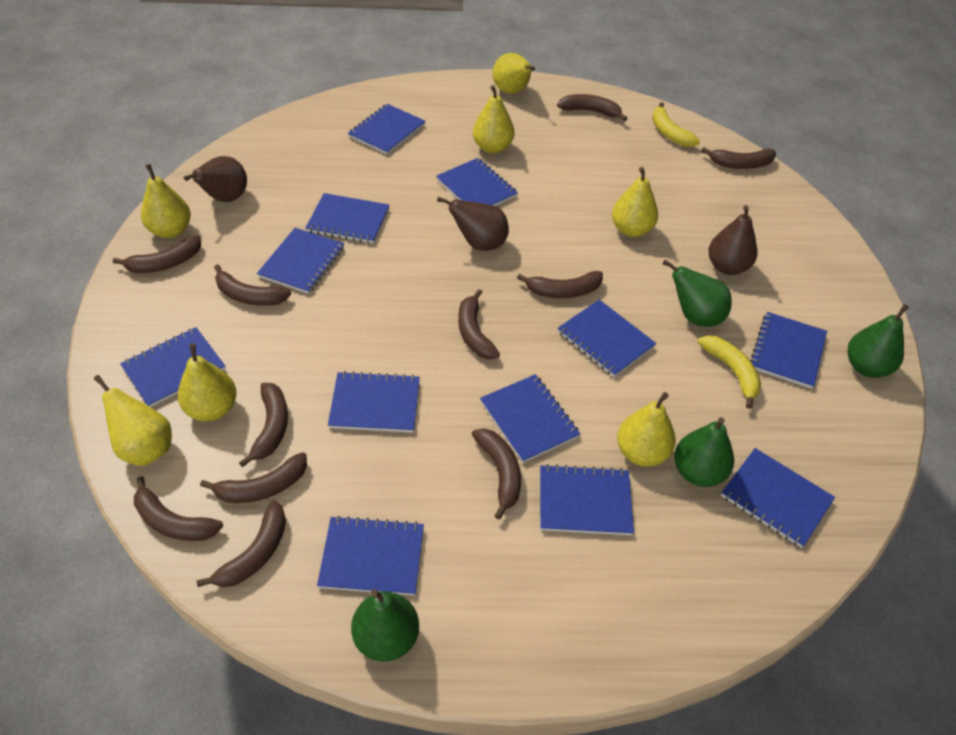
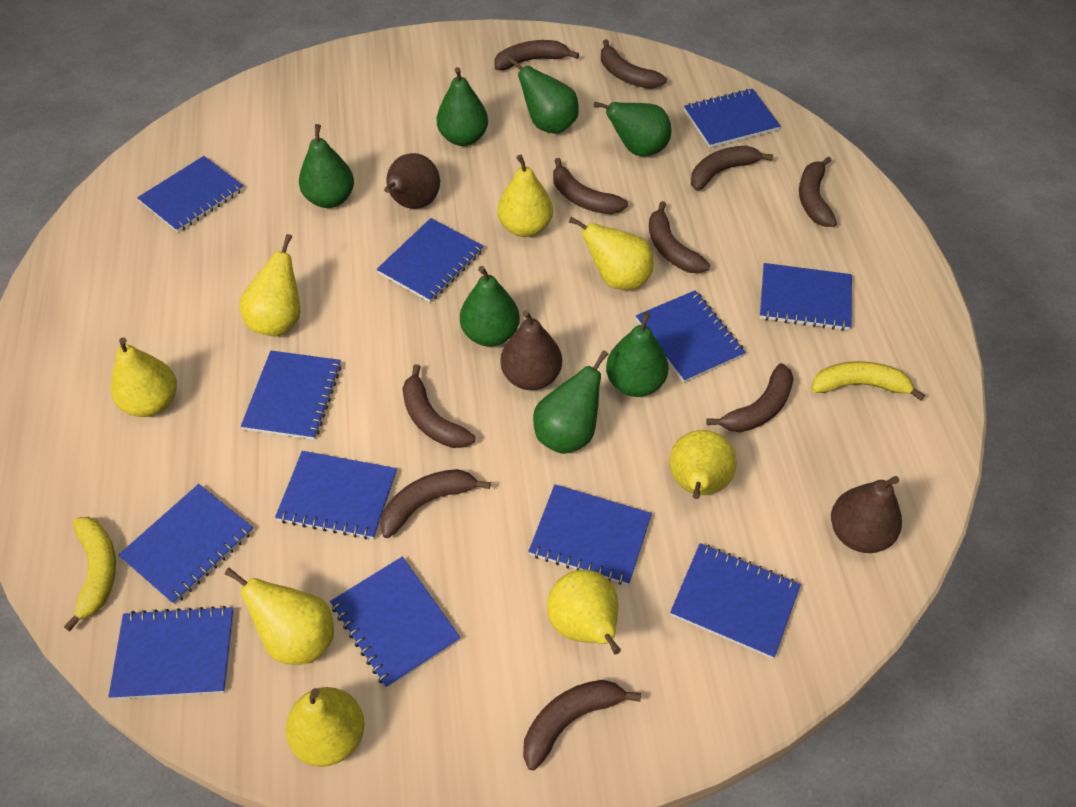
brown banana: 11 -> 10
green pear: 4 -> 7
yellow pear: 7 -> 8

